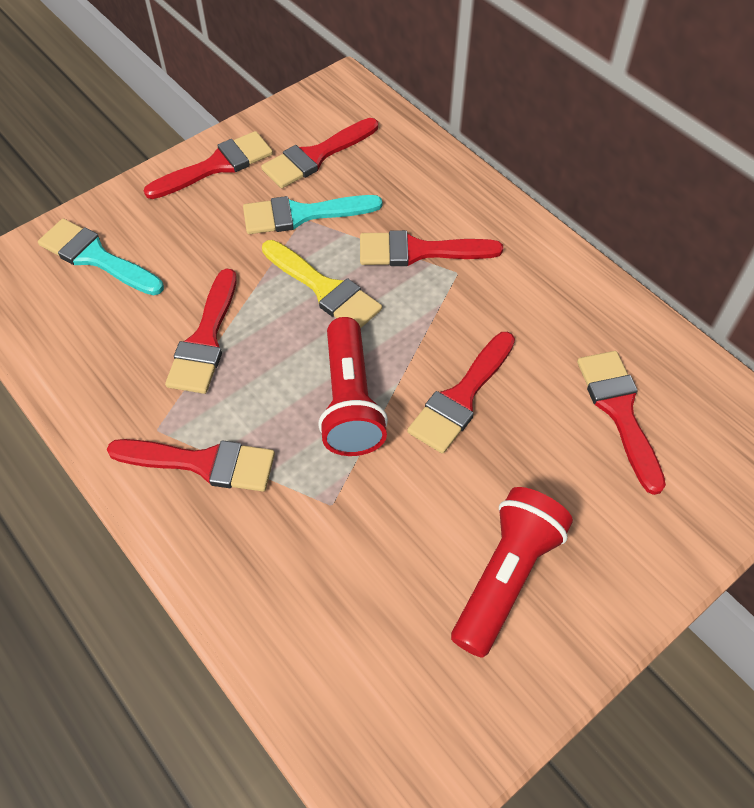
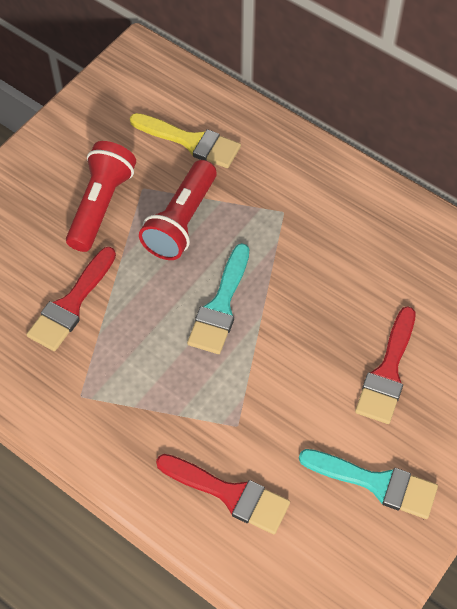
red brush: 7 -> 3

